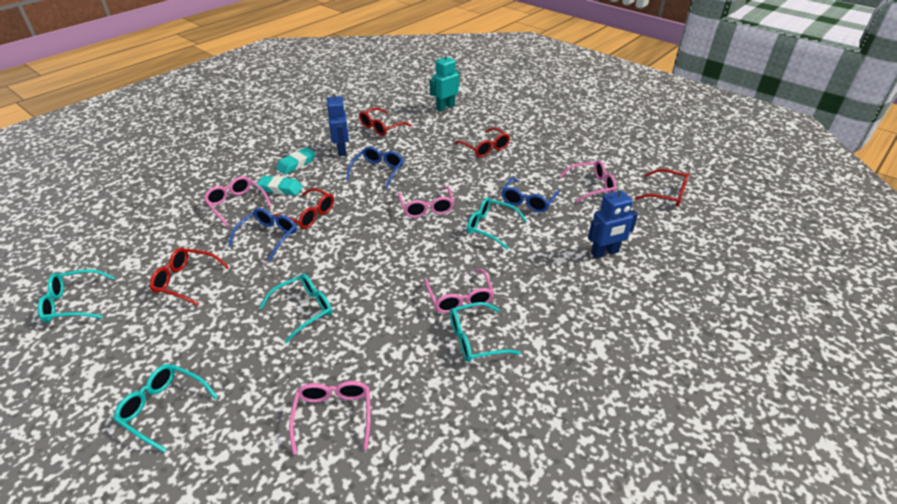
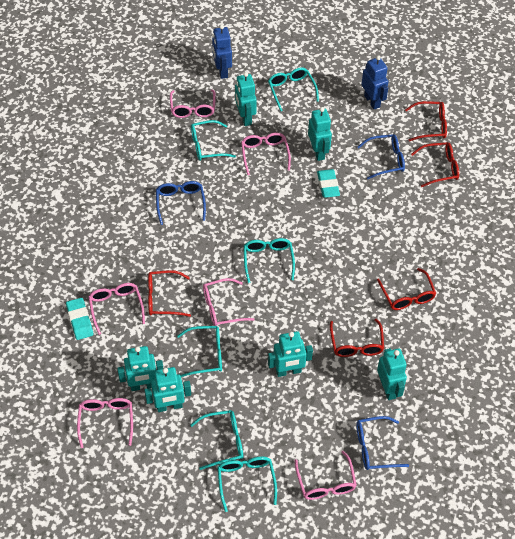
pink glasses: 5 -> 6
turquoise glasses: 5 -> 6
turquoise robot: 1 -> 6

